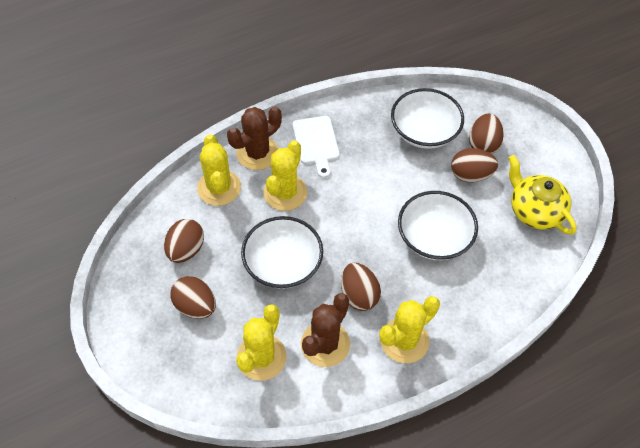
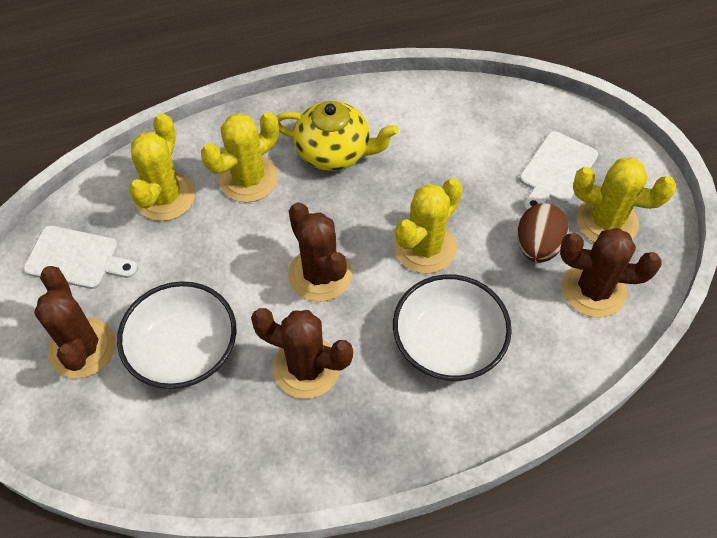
brown cactus: 2 -> 4
brown egg: 5 -> 1
white bowl: 3 -> 2
white cutting board: 1 -> 2

